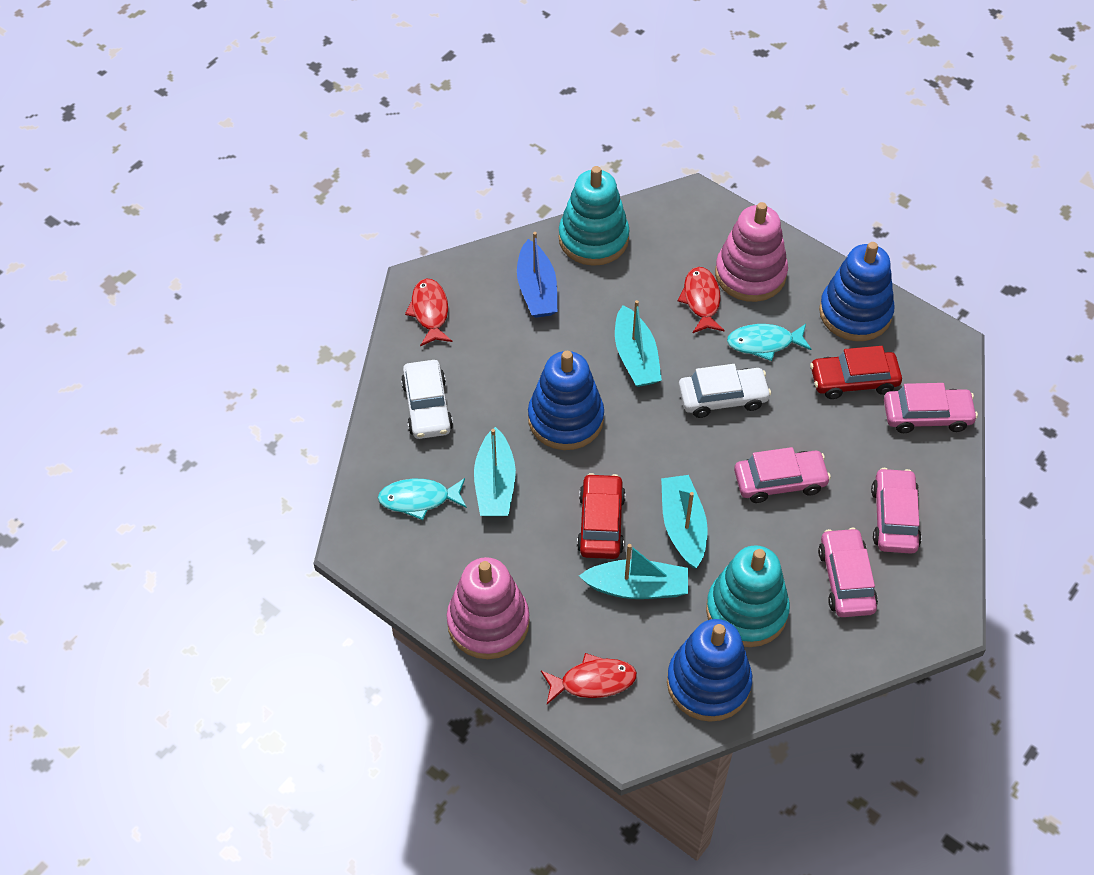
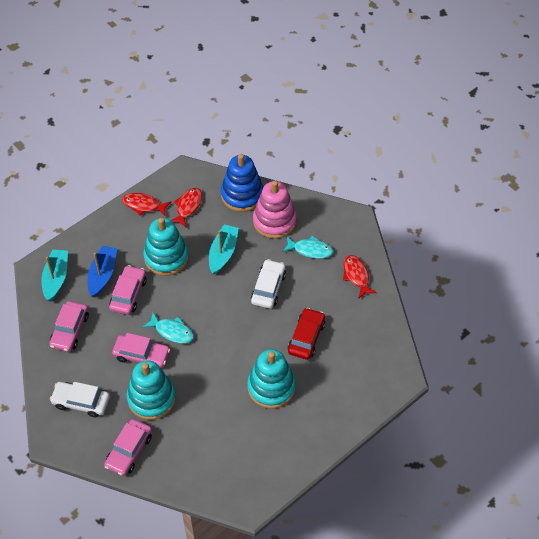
blue stacking toy: 3 -> 1
pink stacking toy: 2 -> 1
red car: 2 -> 1
turquoise boat: 4 -> 2
turquoise stacking toy: 2 -> 3

